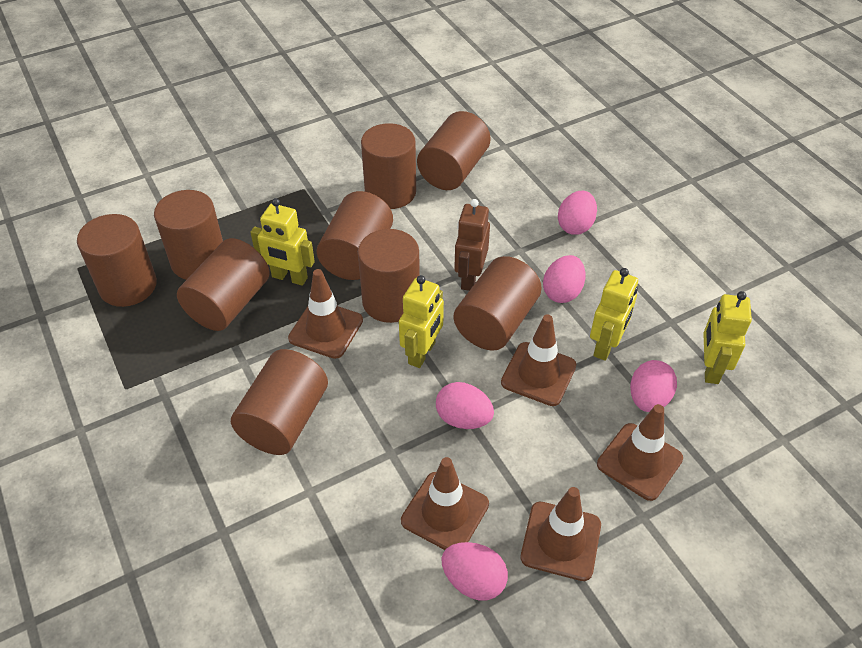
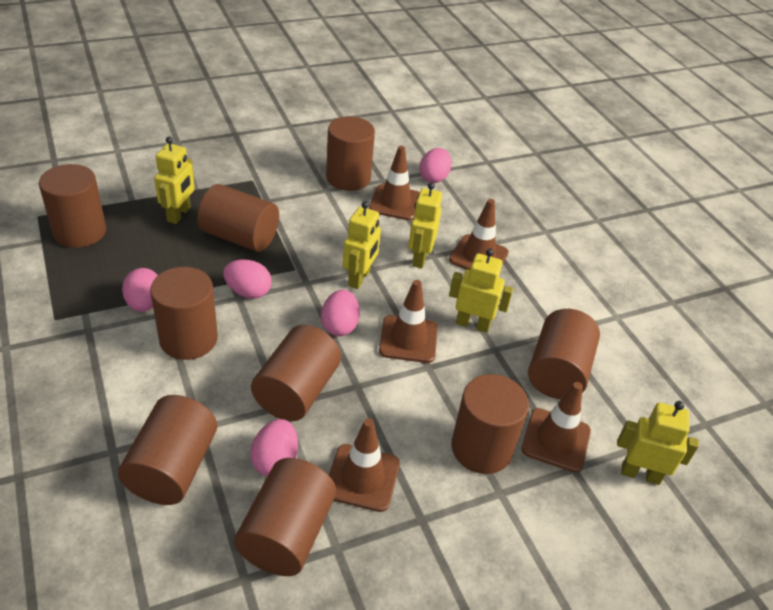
brown robot: 1 -> 0
yellow robot: 4 -> 5

